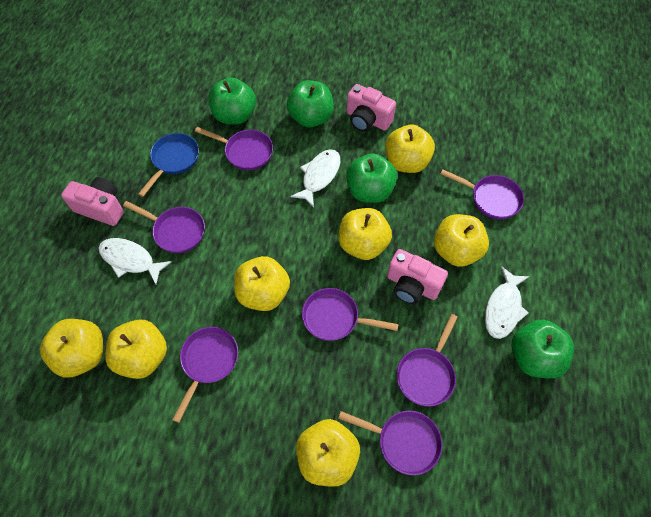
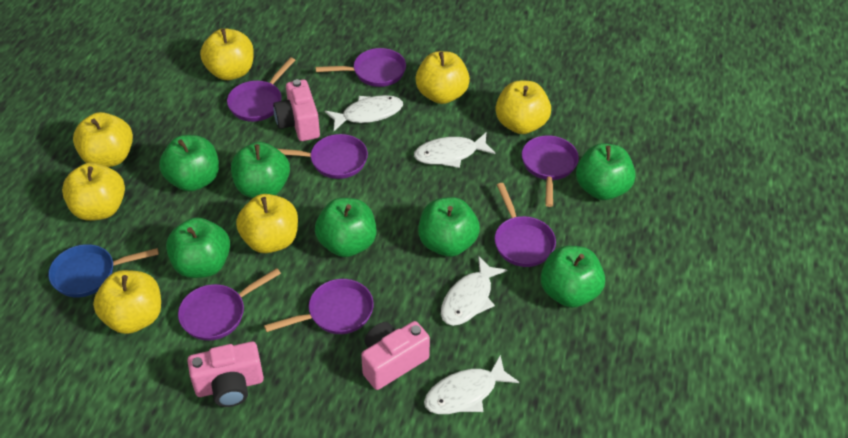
green apple: 4 -> 7
white fish: 3 -> 4

